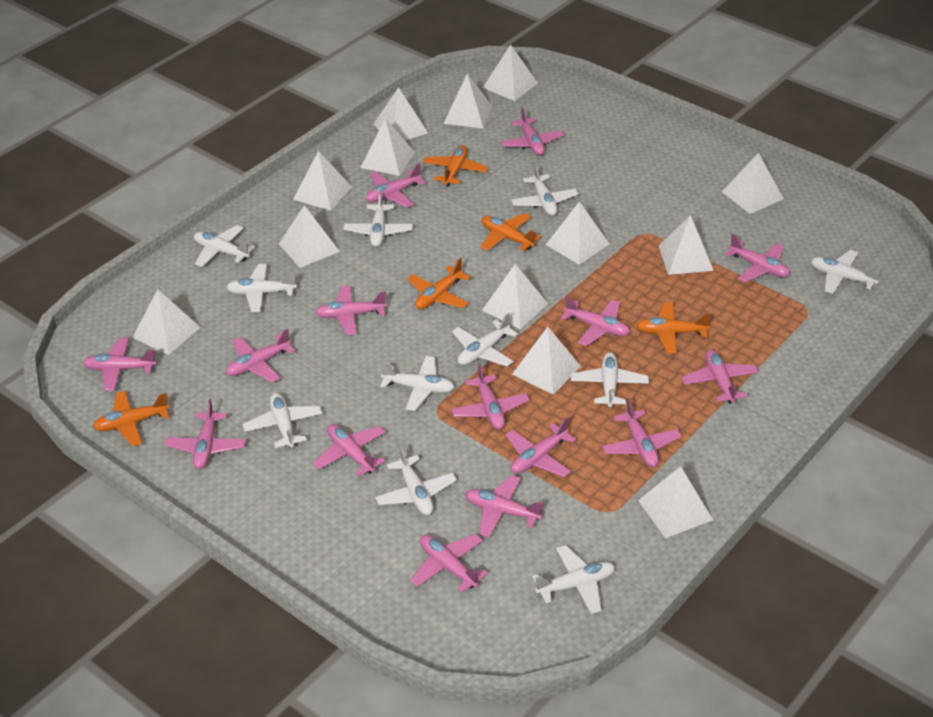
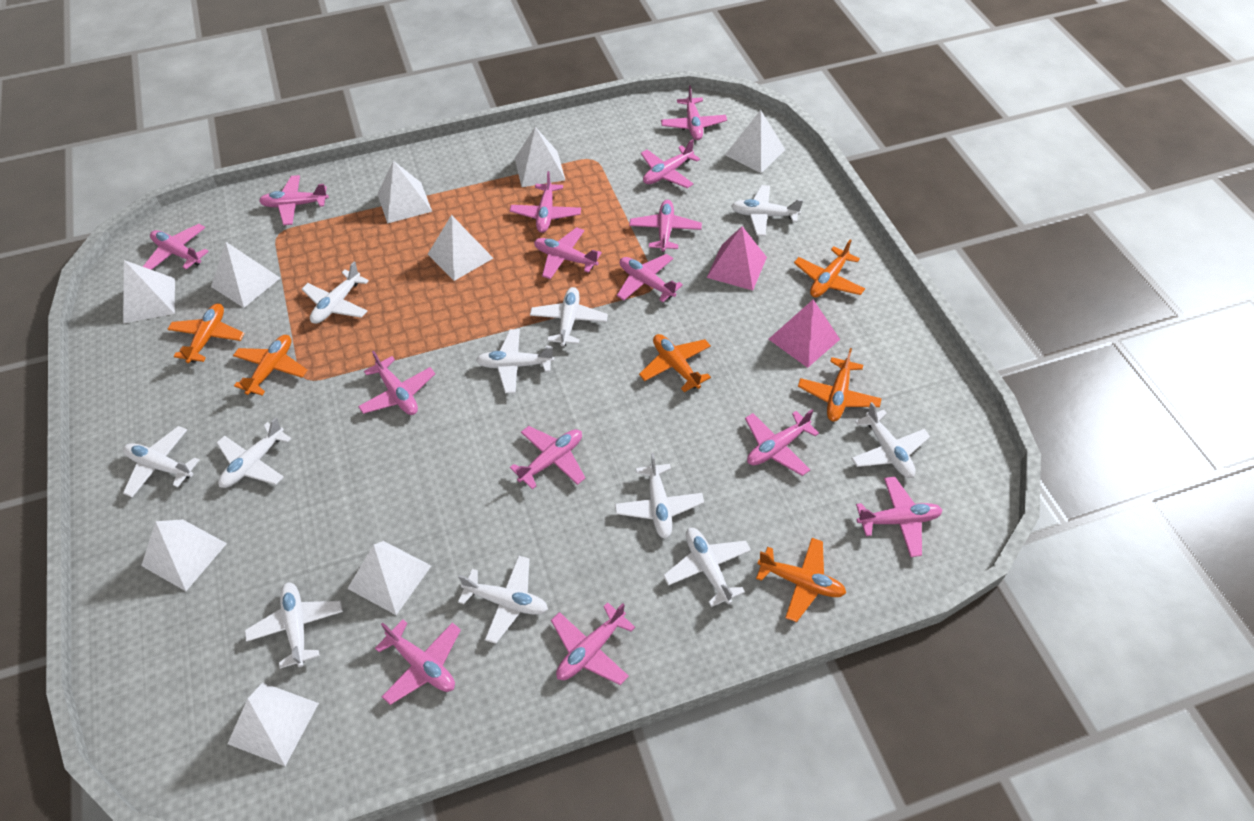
orange plane: 5 -> 6
pink plane: 15 -> 14
pink pyramid: 0 -> 2
white pyramid: 13 -> 9

